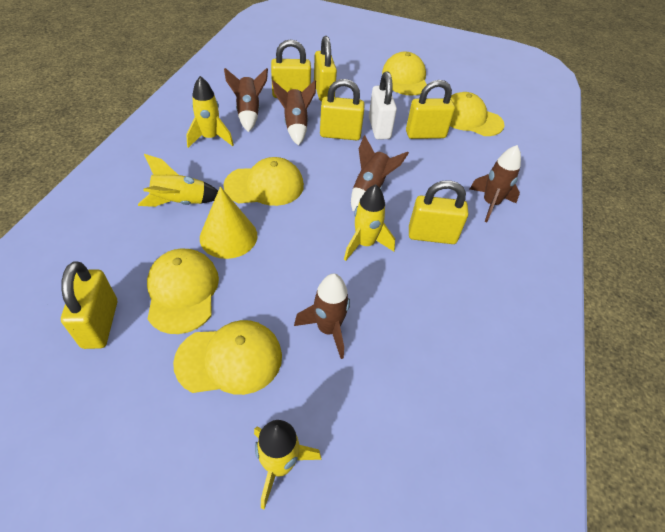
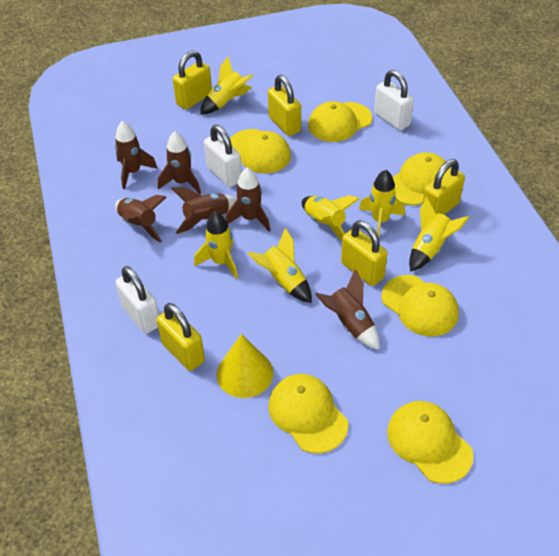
brown rocket: 5 -> 6
white padlock: 1 -> 3
yellow cap: 5 -> 6
yellow padlock: 6 -> 5
yellow rocket: 4 -> 6

